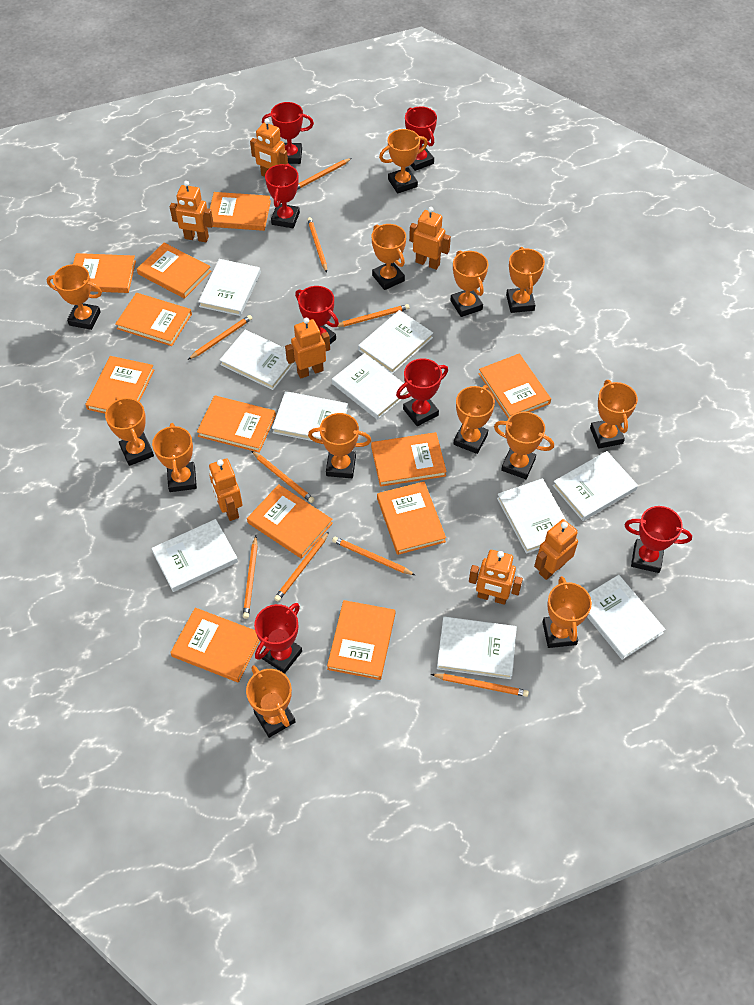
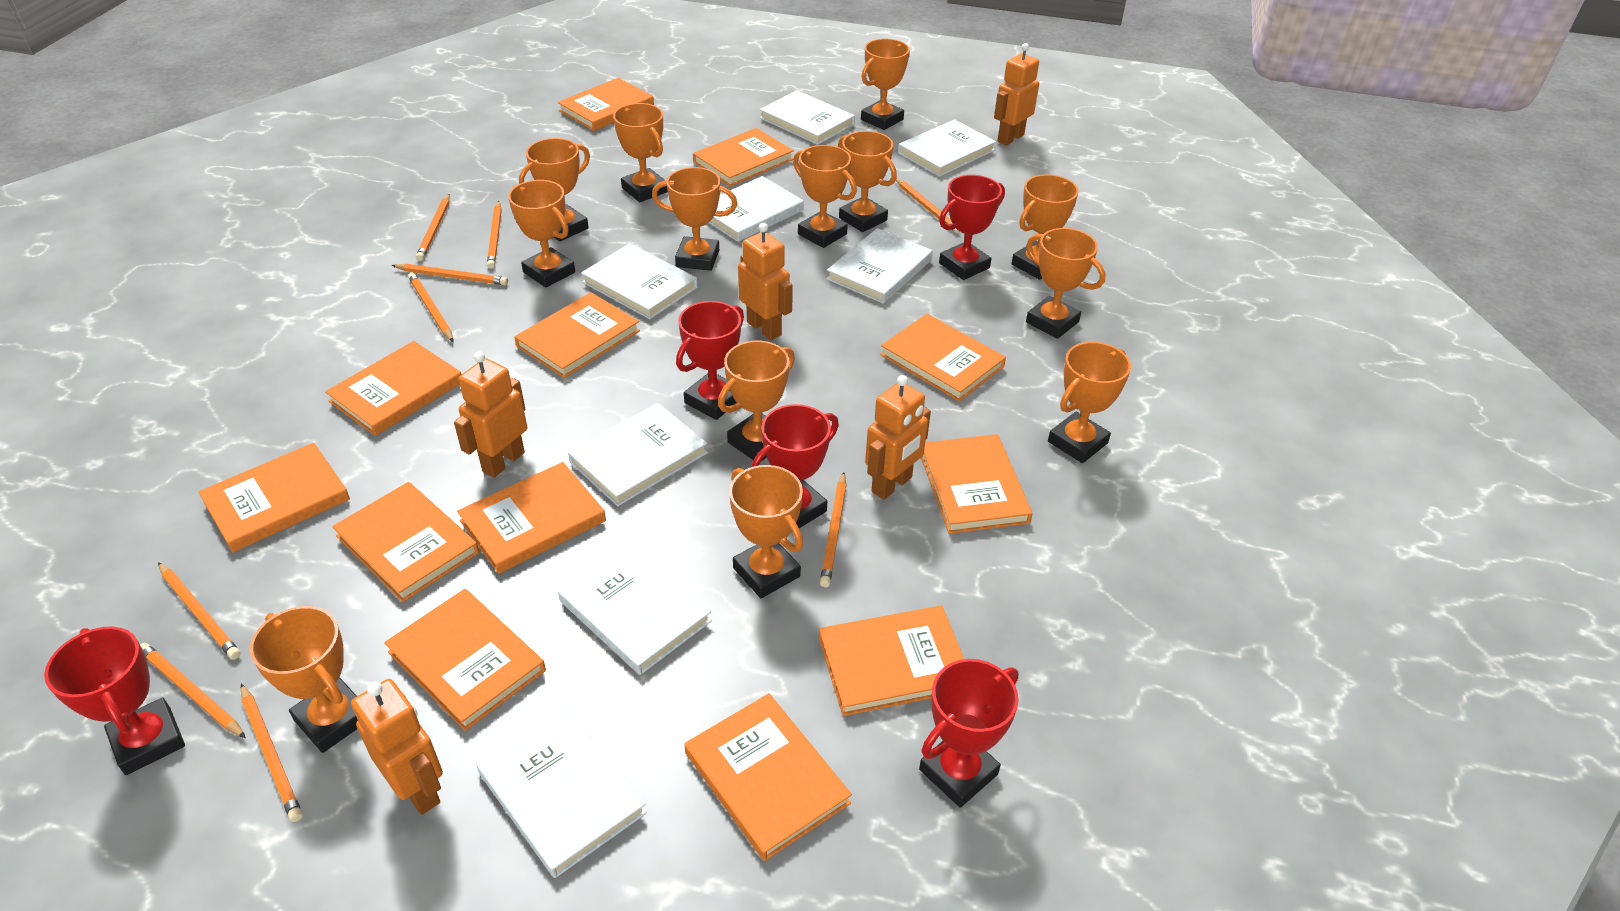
orange robot: 7 -> 5
red trophy: 7 -> 5
white book: 10 -> 8

